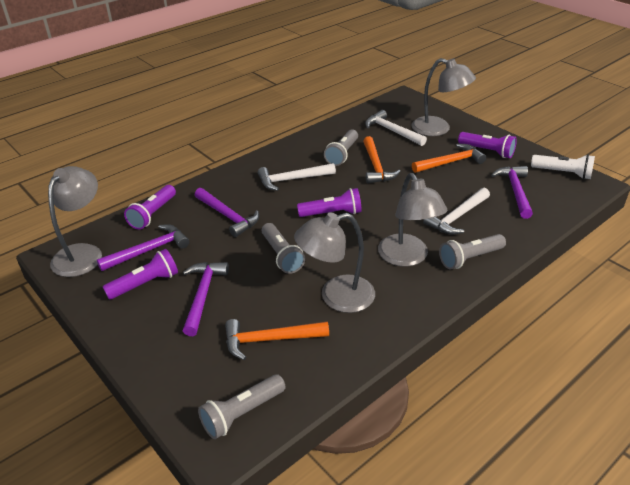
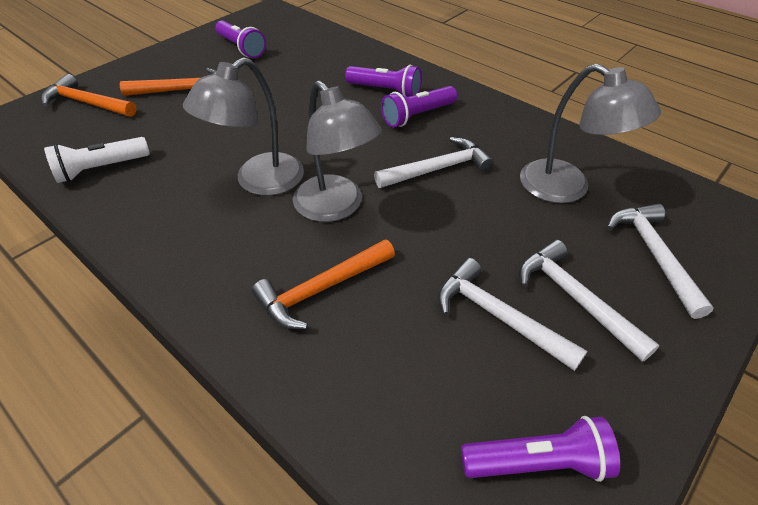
grey flashlight: 4 -> 0
grey lamp: 4 -> 3
purple hammer: 4 -> 0
white hammer: 3 -> 4

